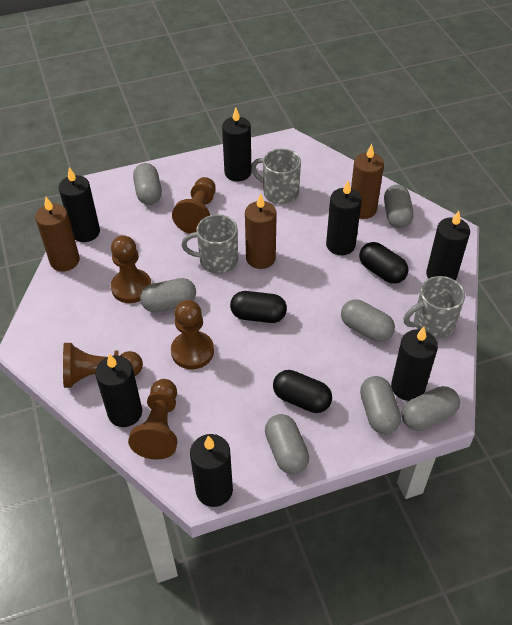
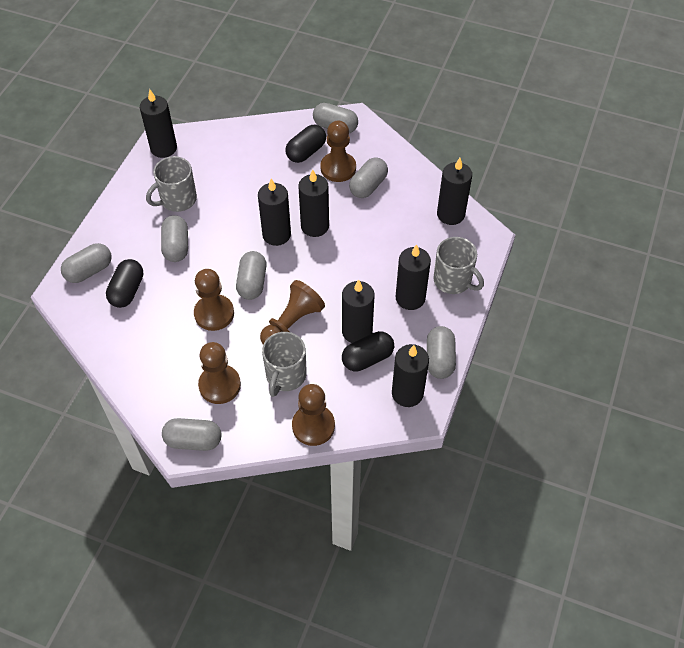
brown candle: 3 -> 0

